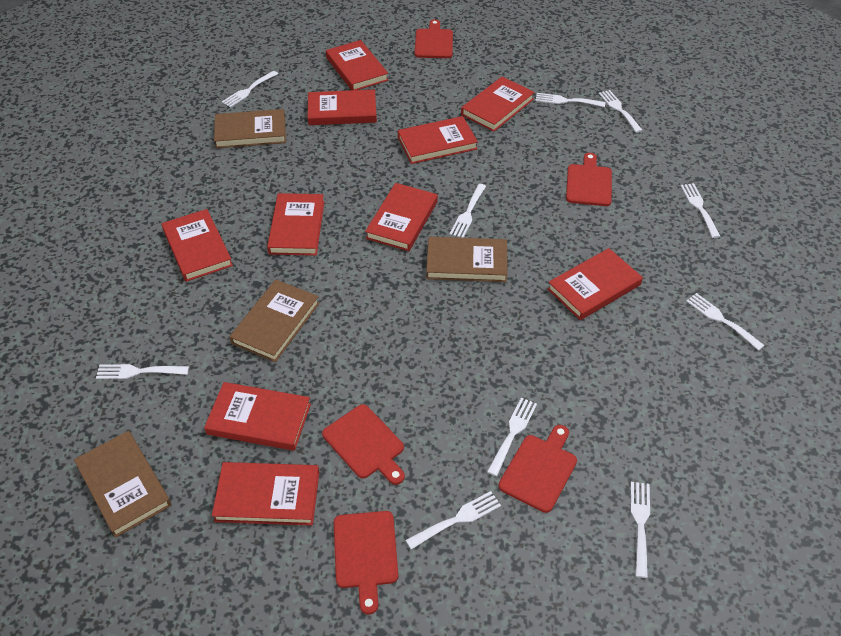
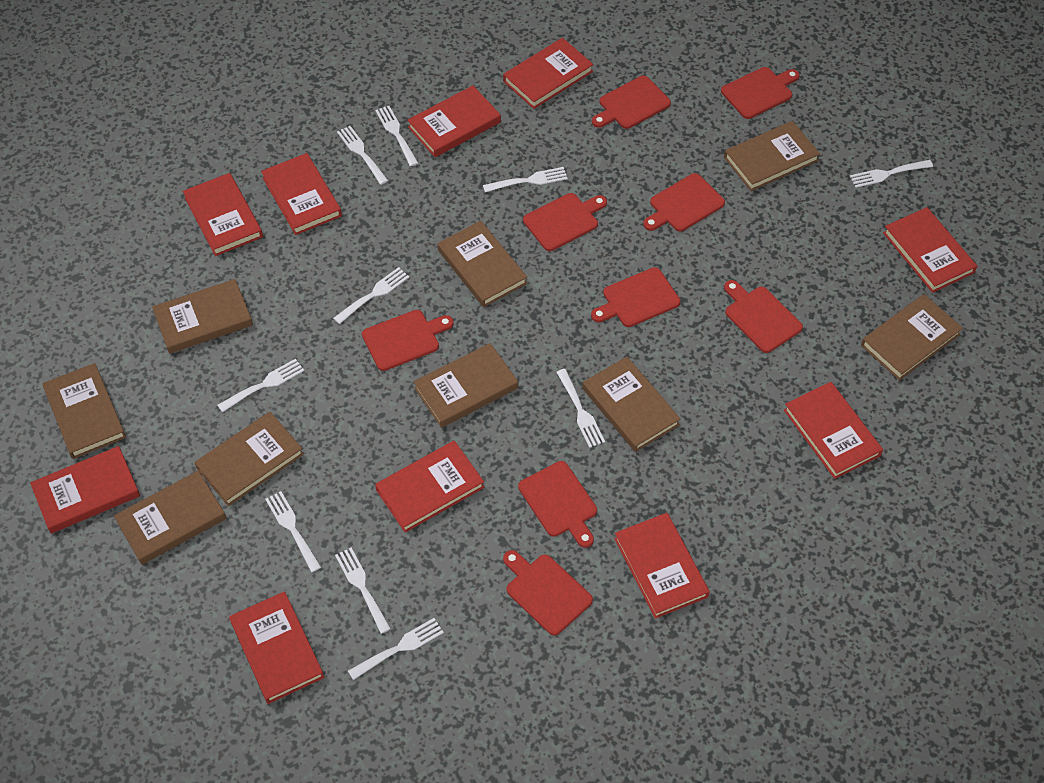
brown book: 4 -> 9
red cutting board: 5 -> 9

